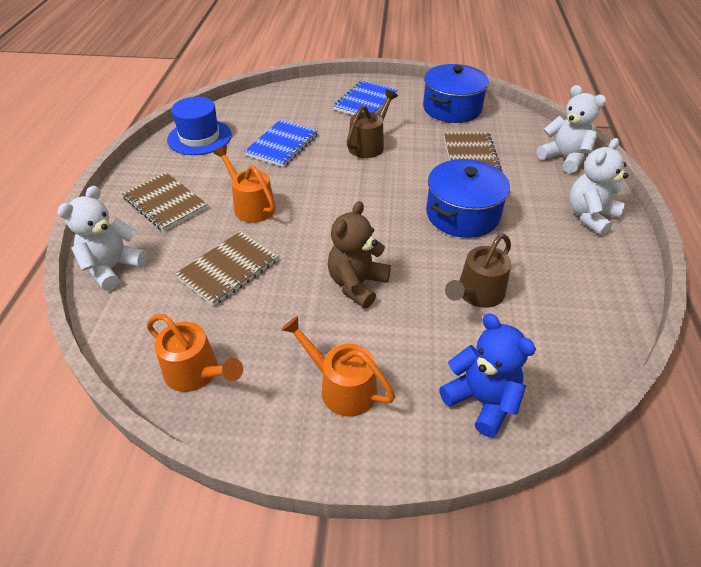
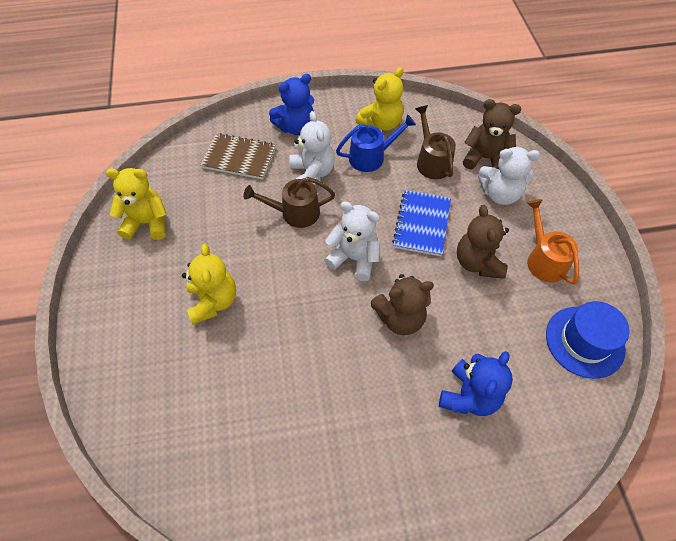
blue notebook: 2 -> 1
blue pot: 2 -> 0
blue teddy bear: 1 -> 2
blue watering can: 0 -> 1
brown notebook: 3 -> 1
brown teddy bear: 1 -> 3
orange watering can: 3 -> 1
yellow teddy bear: 0 -> 3

